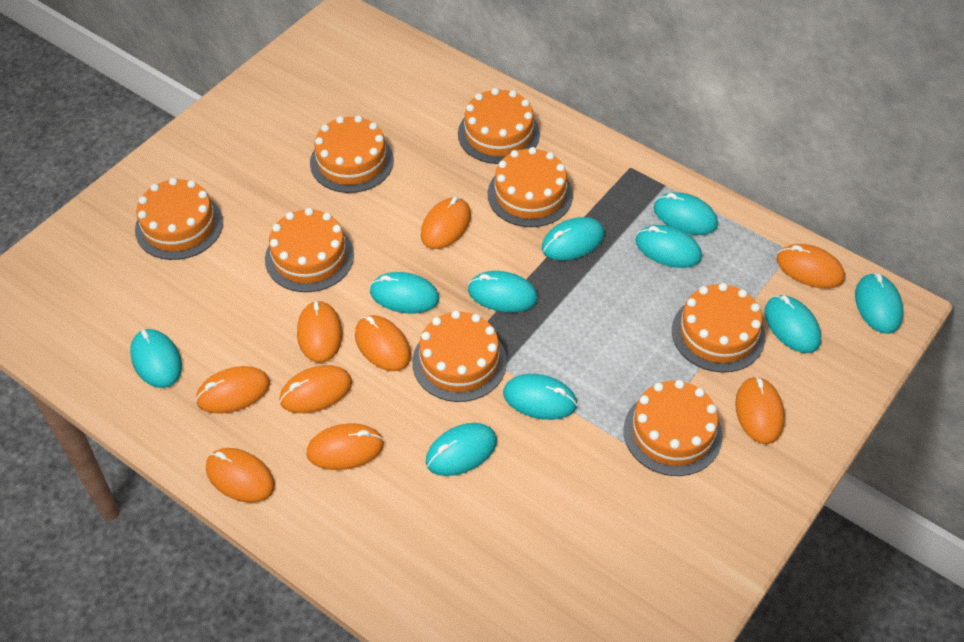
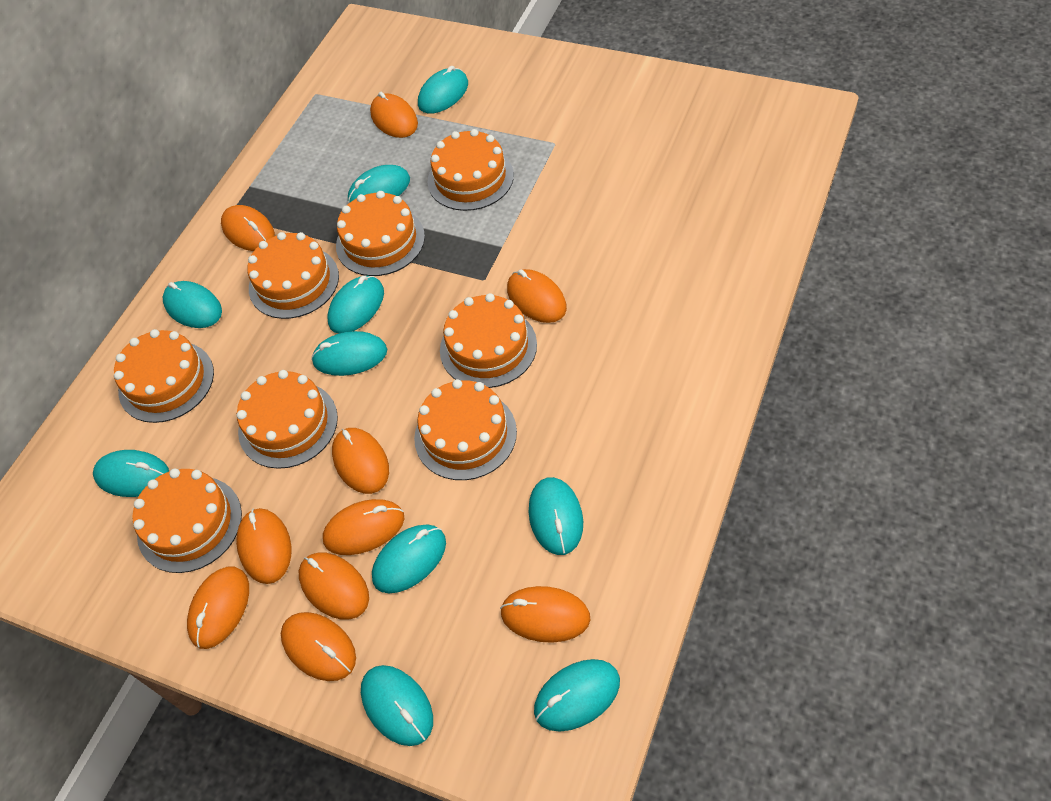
orange mouse: 9 -> 10

